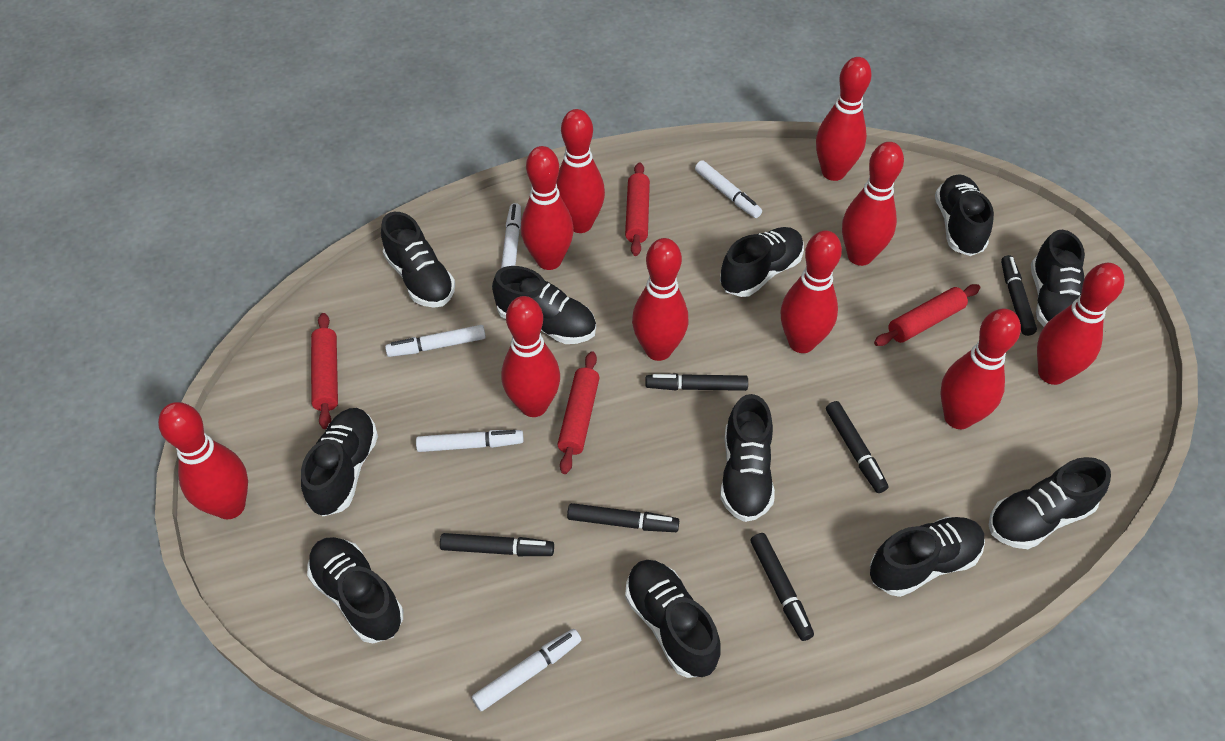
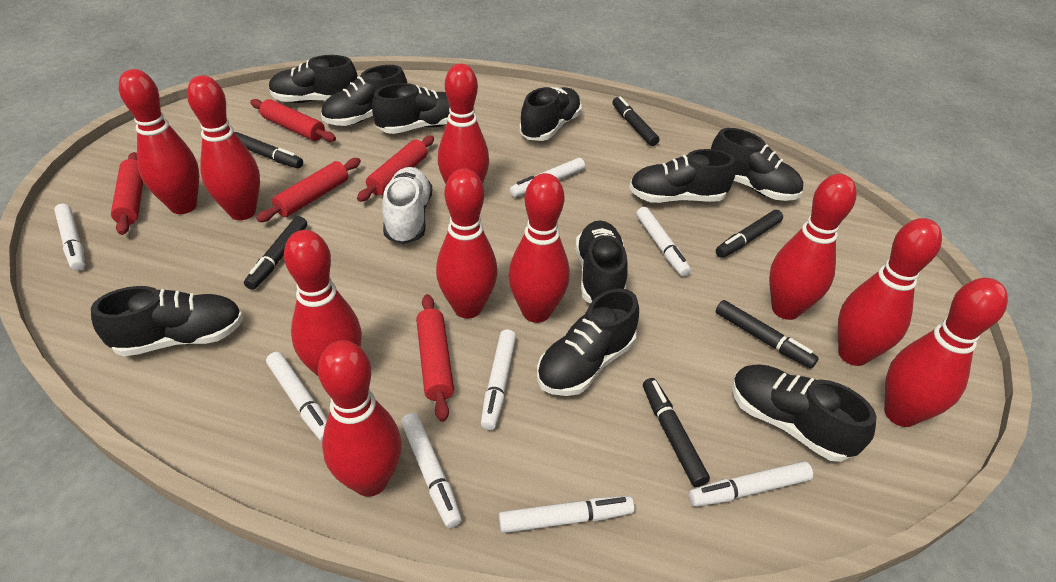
black shoe: 11 -> 10
red rolling pin: 4 -> 5
white marker: 5 -> 8
white shoe: 0 -> 1

